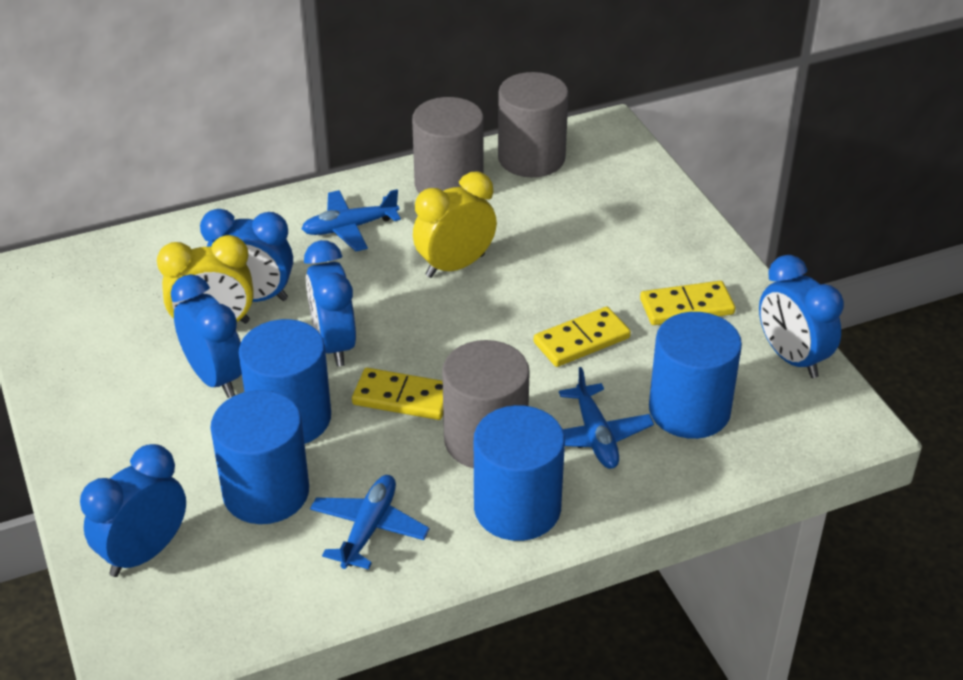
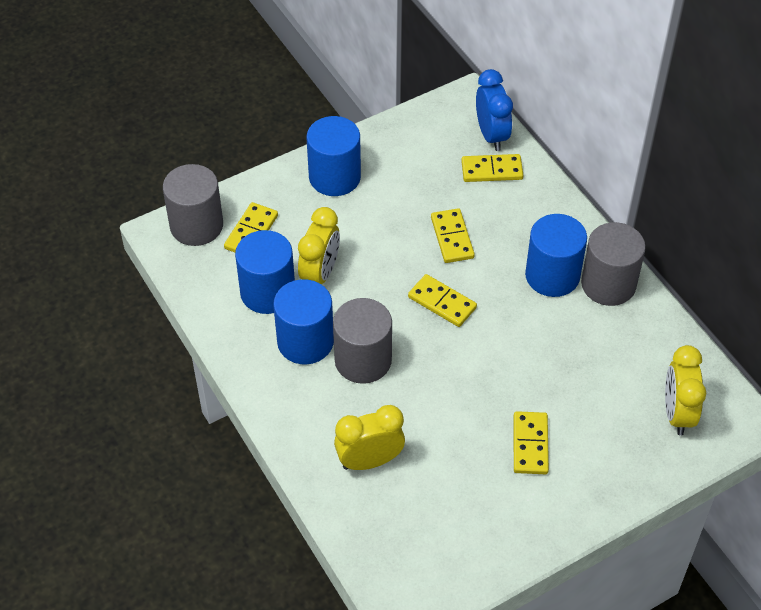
blue clock: 5 -> 1
blue plane: 3 -> 0
yellow clock: 2 -> 3
yellow domino: 3 -> 5

